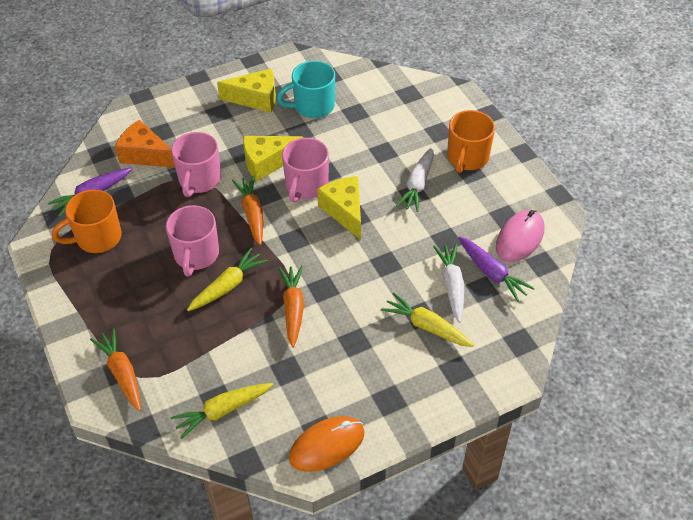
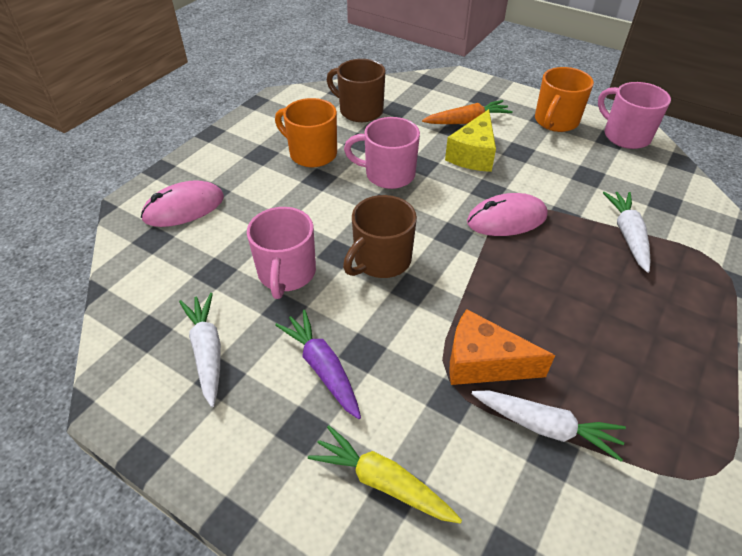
brown mug: 0 -> 2
orange carrot: 3 -> 1
orange mouse: 1 -> 0
pink mouse: 1 -> 2
purple carrot: 2 -> 1
turquoise mug: 1 -> 0
white carrot: 2 -> 3
yellow carrot: 3 -> 1
yellow cheese: 3 -> 1

